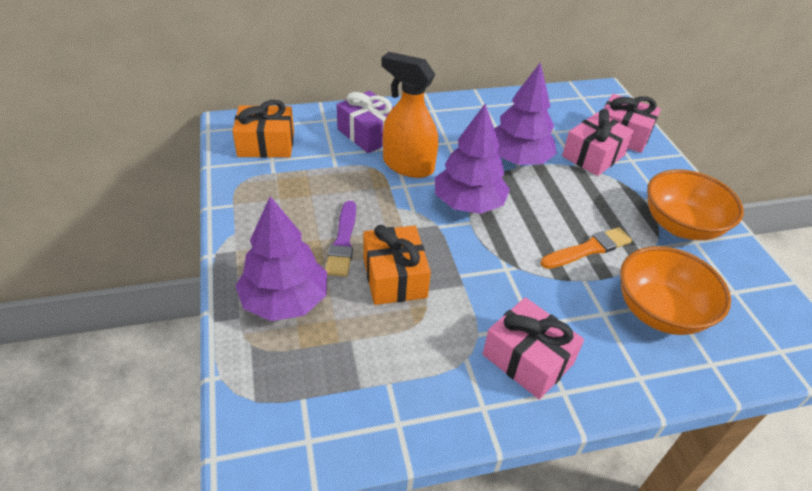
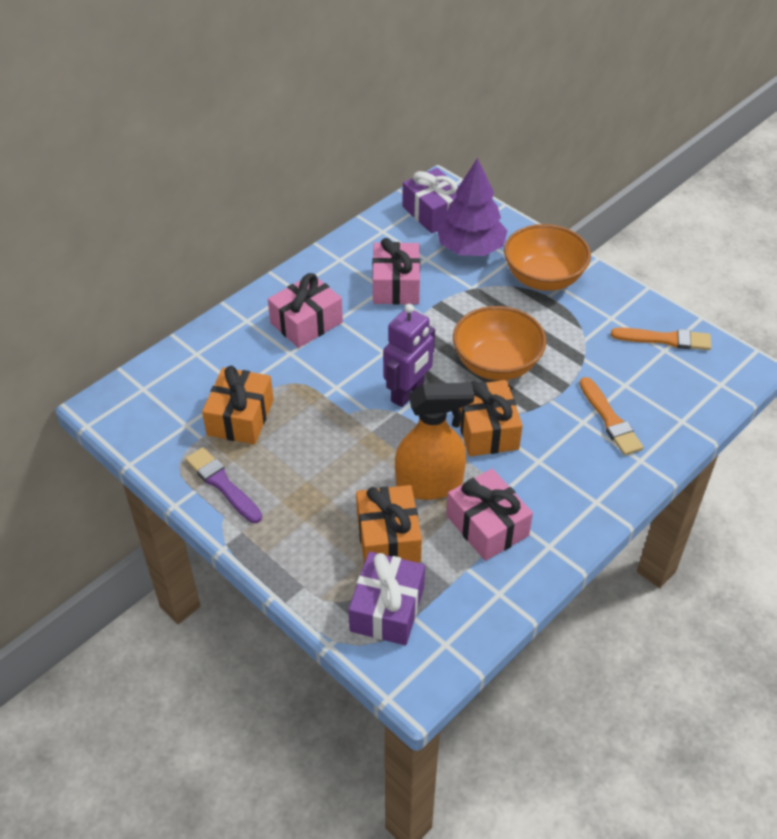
orange brush: 1 -> 2
orange gift: 2 -> 3
purple gift: 1 -> 2
purple robot: 0 -> 1
purple tree: 3 -> 1

